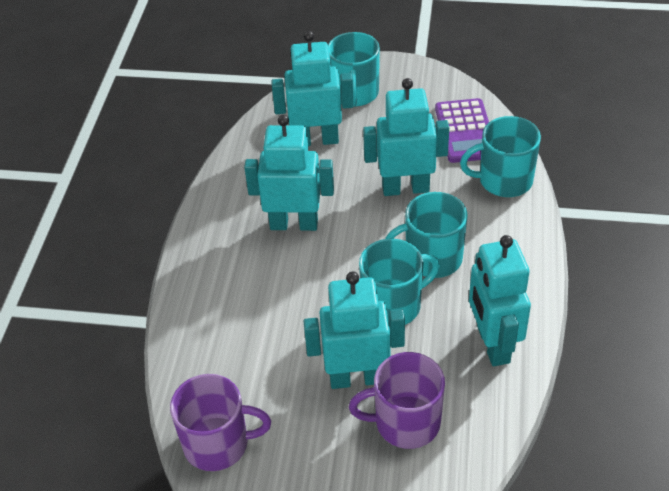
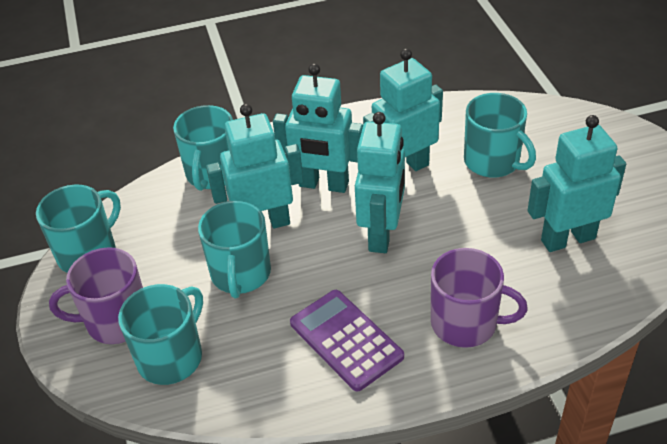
turquoise mug: 4 -> 5

